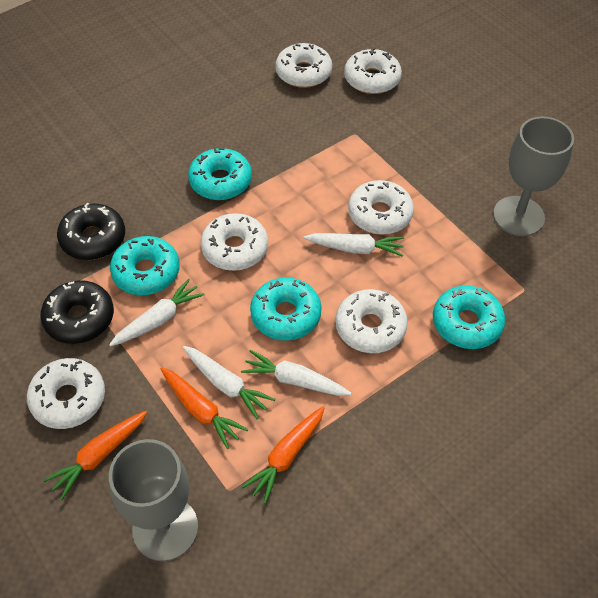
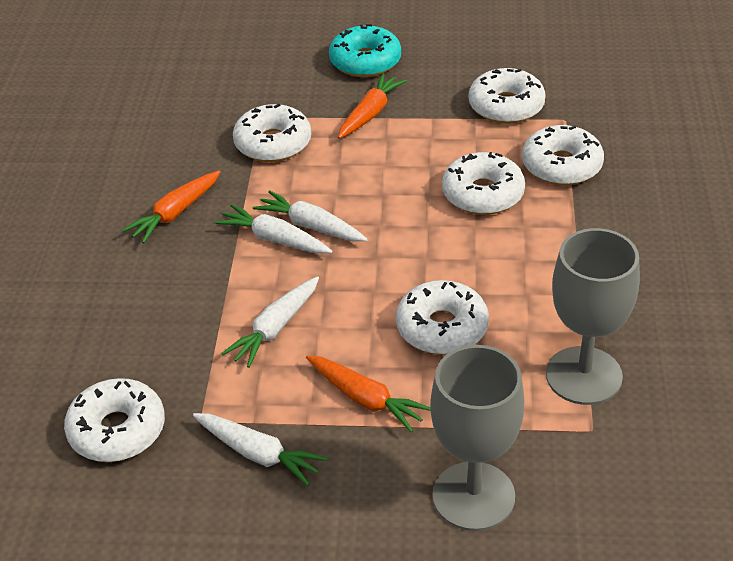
black donut: 2 -> 0
turquoise donut: 4 -> 1

